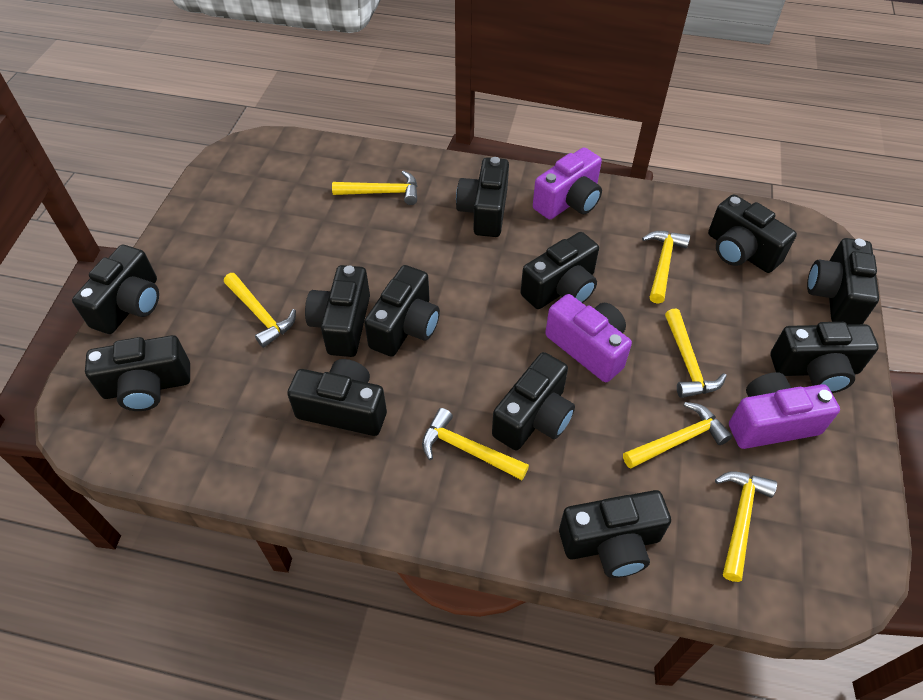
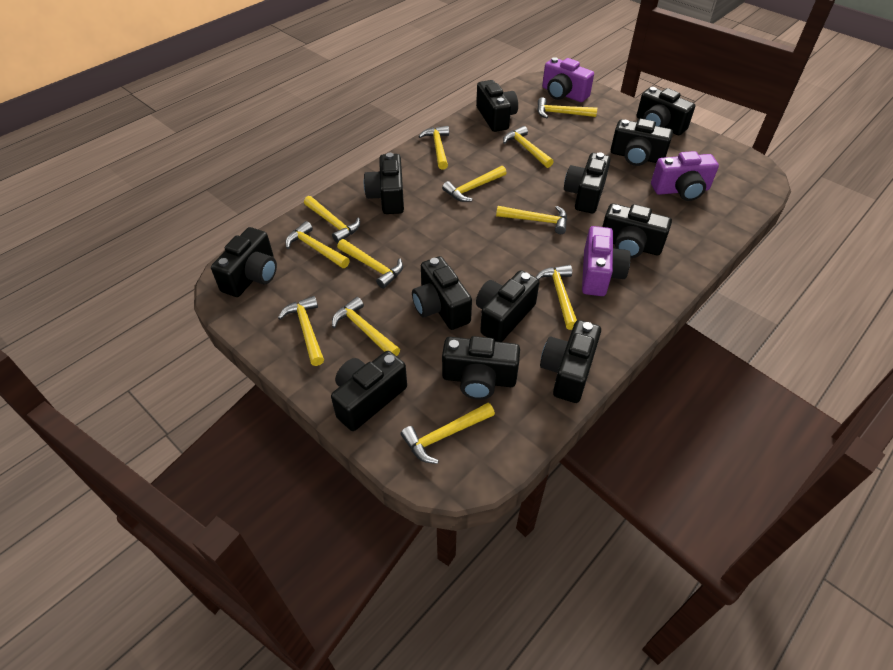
yellow hammer: 7 -> 12

